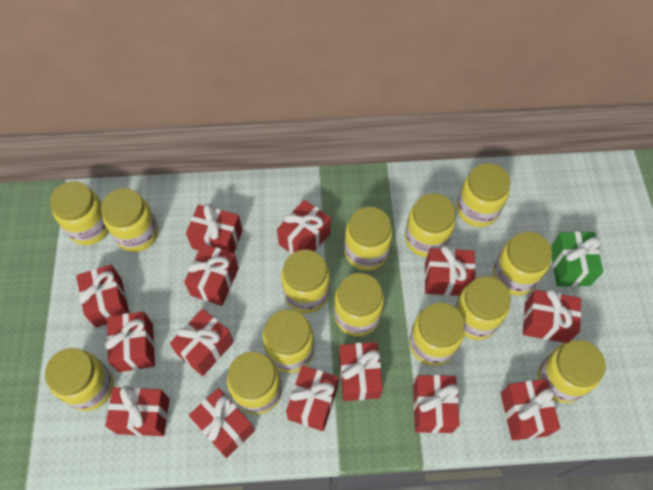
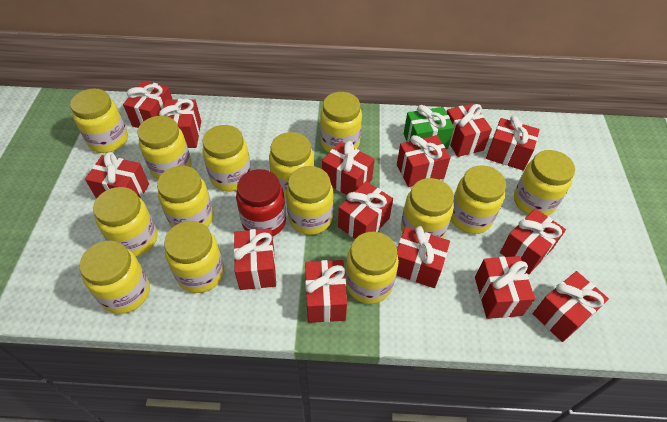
red jar: 0 -> 1

